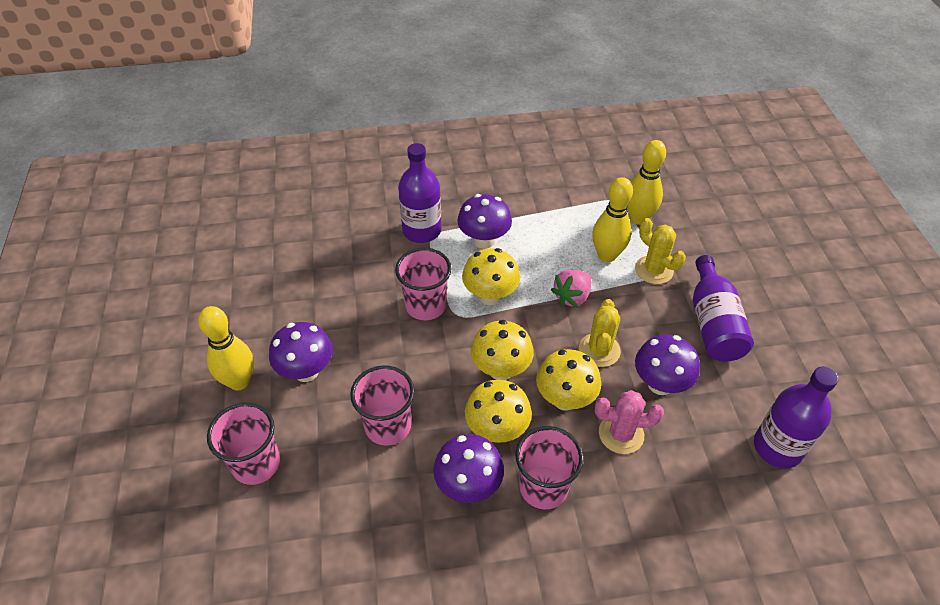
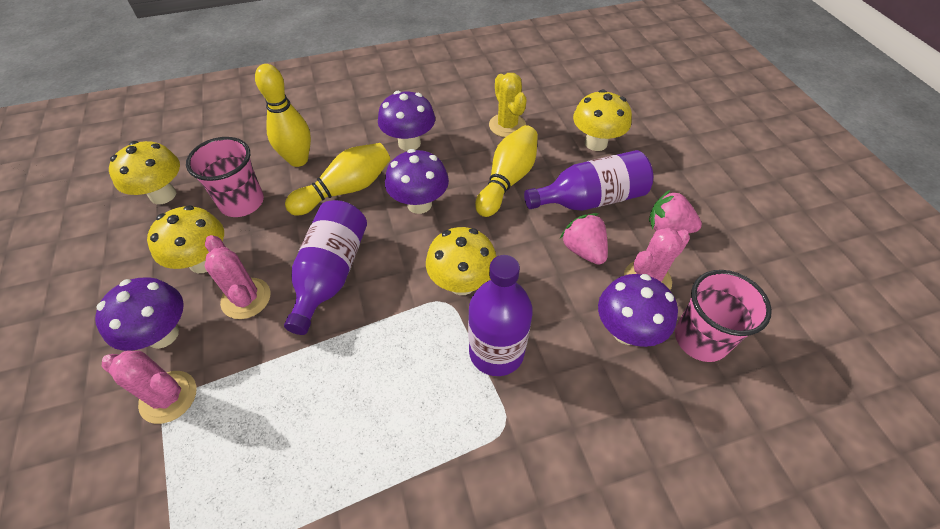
pink cactus: 1 -> 3
pink cup: 4 -> 2
pink strawberry: 1 -> 2
yellow cactus: 2 -> 1

